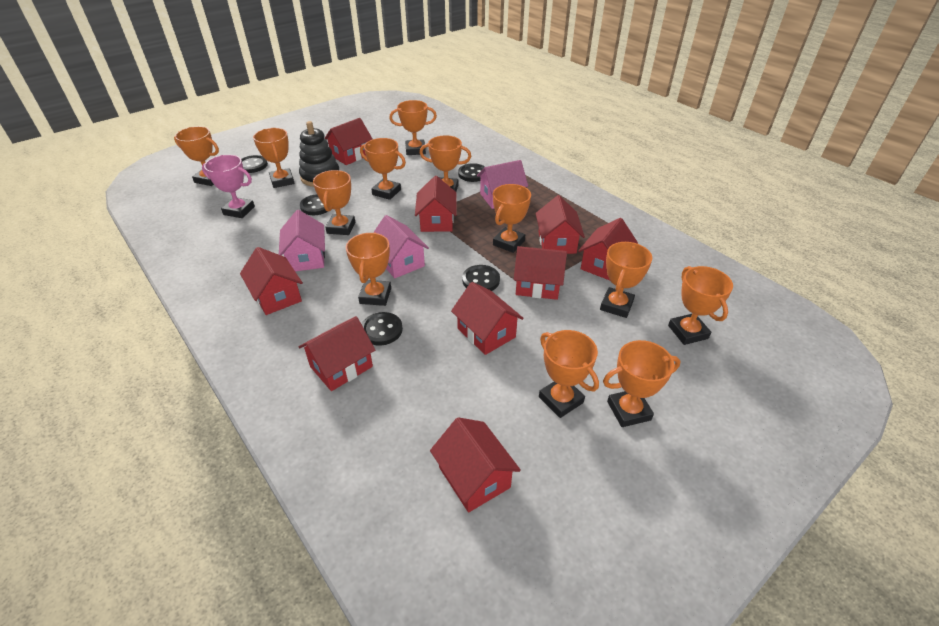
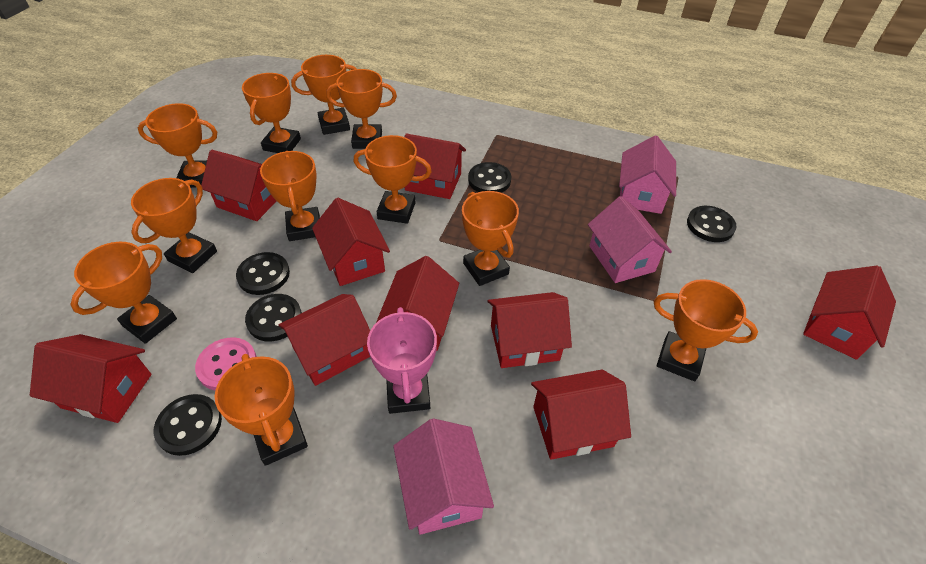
black stacking toy: 1 -> 0
orange trophy: 12 -> 11
pink button: 0 -> 1

